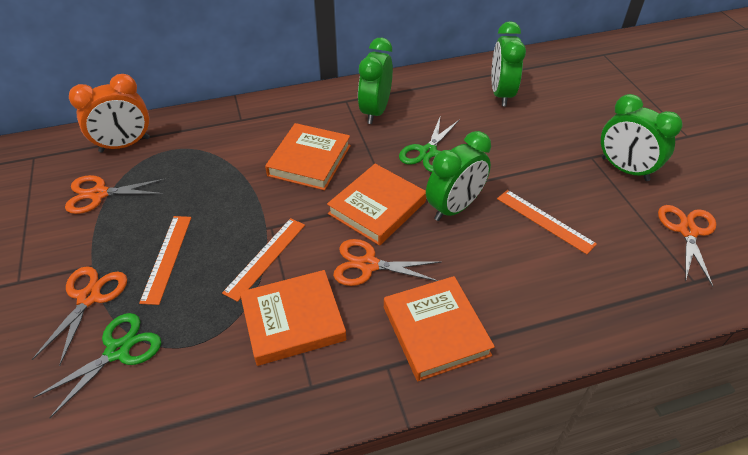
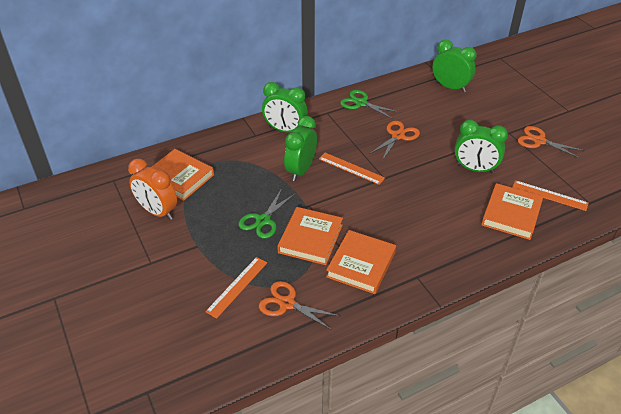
orange scissors: 4 -> 3

